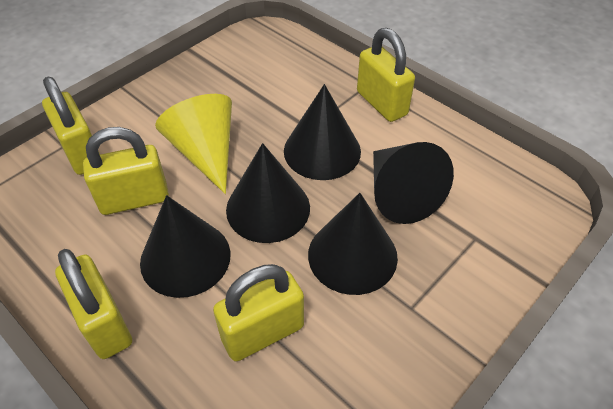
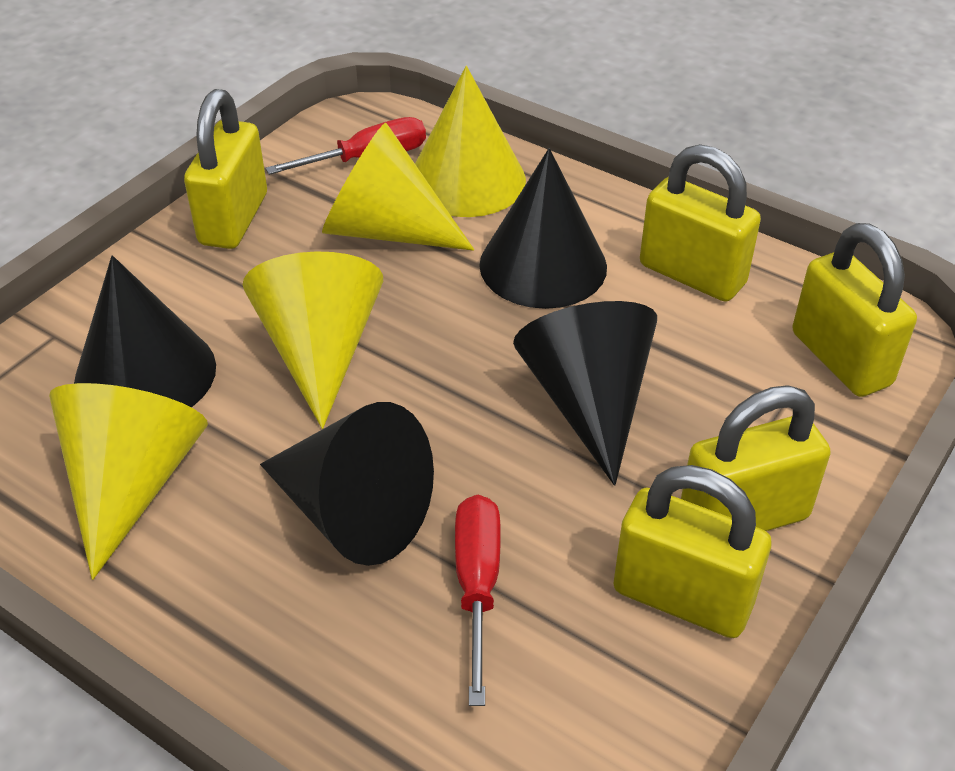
black cone: 5 -> 4
red screwdriver: 0 -> 2
yellow cone: 1 -> 4

